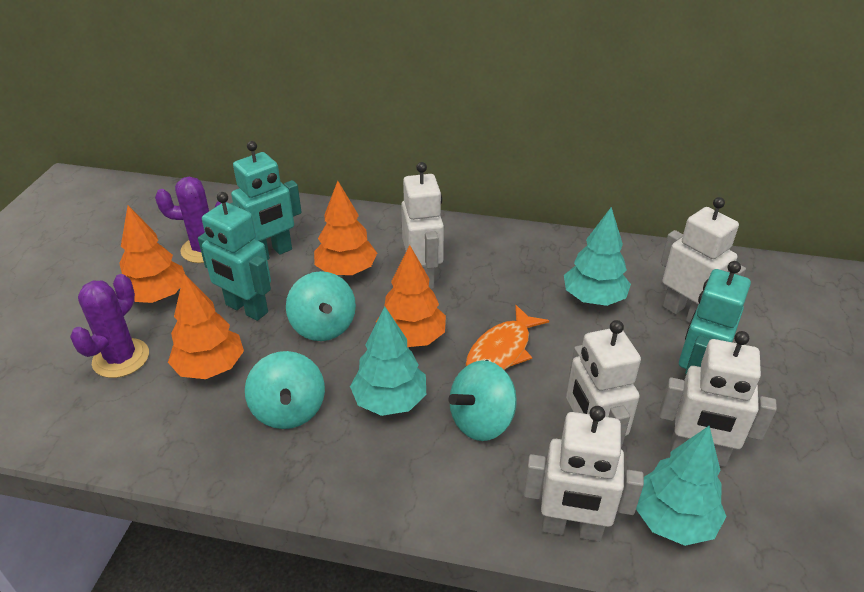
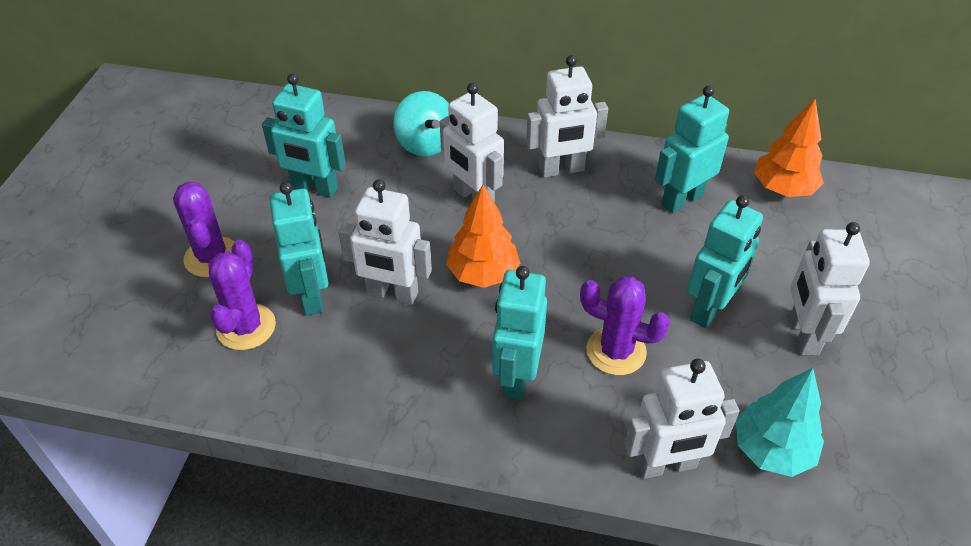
orange fish: 1 -> 0
orange tree: 4 -> 2
purple cactus: 2 -> 3
turquoise robot: 3 -> 5
turquoise spinning top: 3 -> 1
turquoise tree: 3 -> 1

